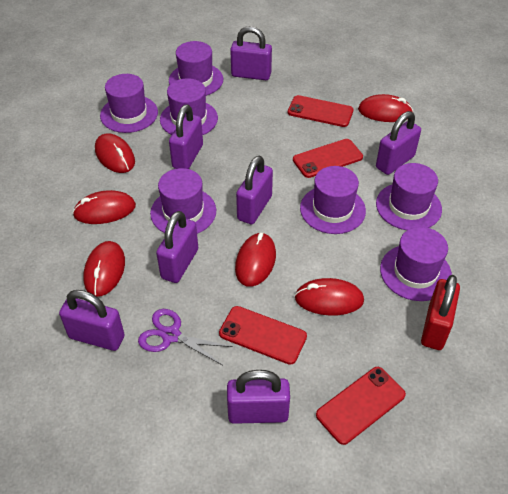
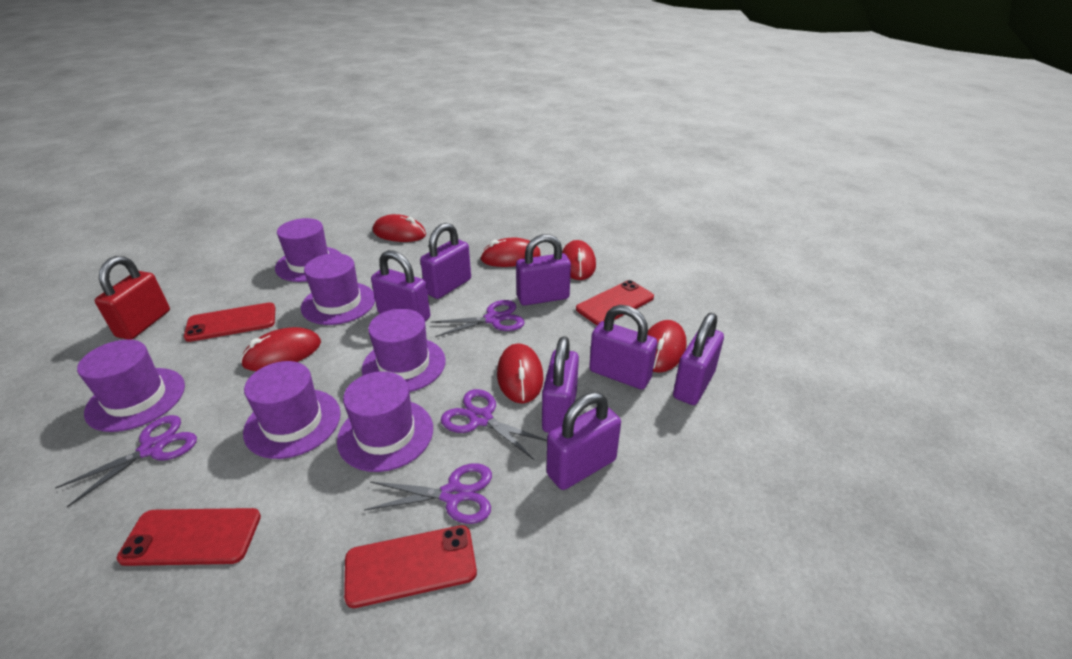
purple hat: 7 -> 6
purple scissors: 1 -> 4

